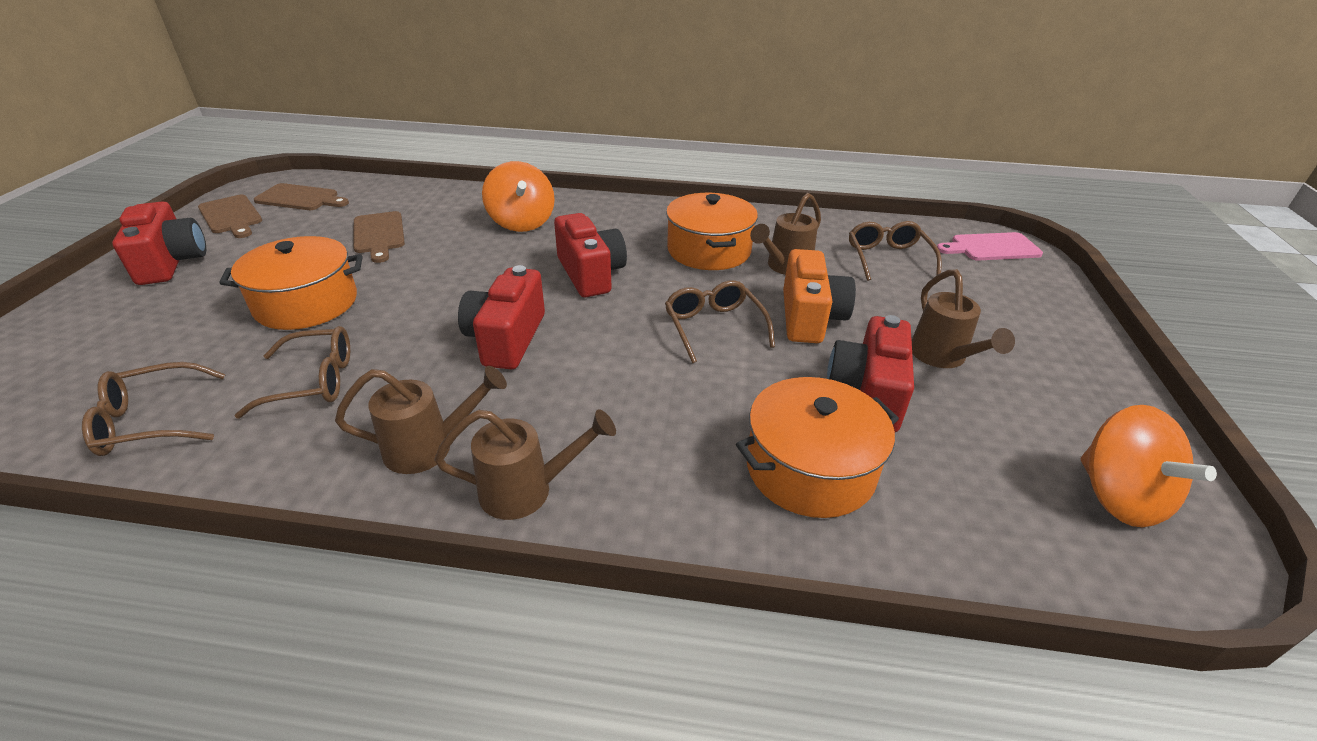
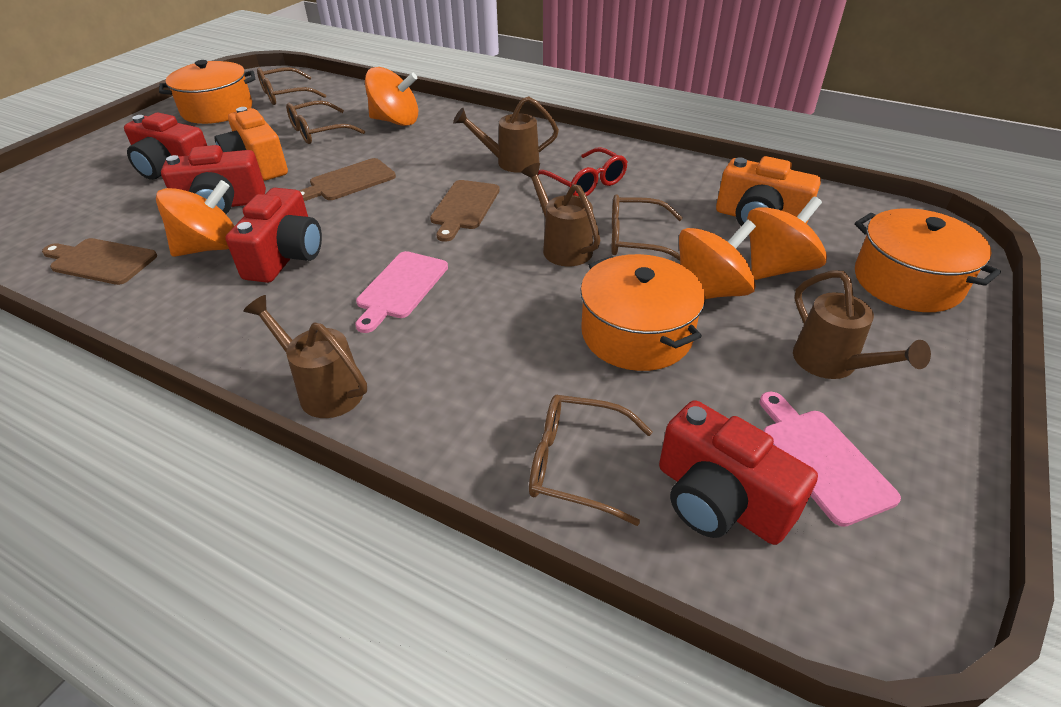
orange camera: 1 -> 2
orange spinning top: 2 -> 4
pink cutting board: 1 -> 2
red glasses: 0 -> 1

